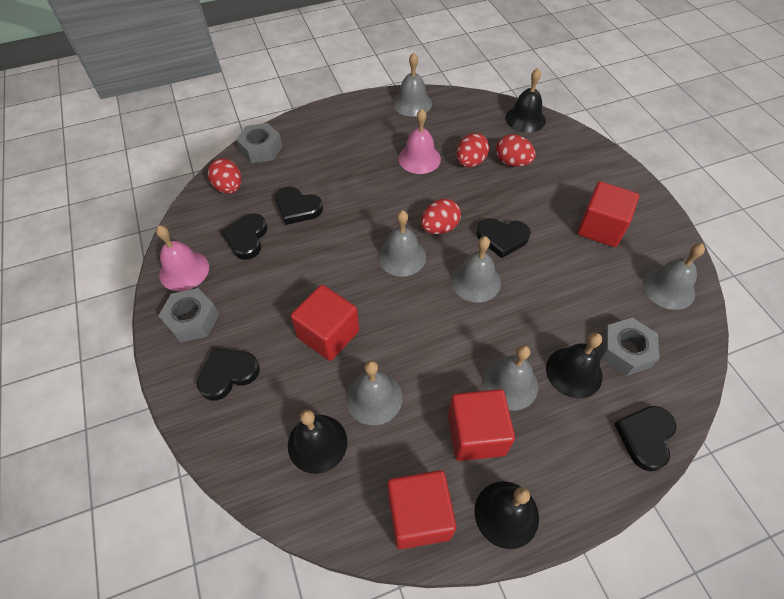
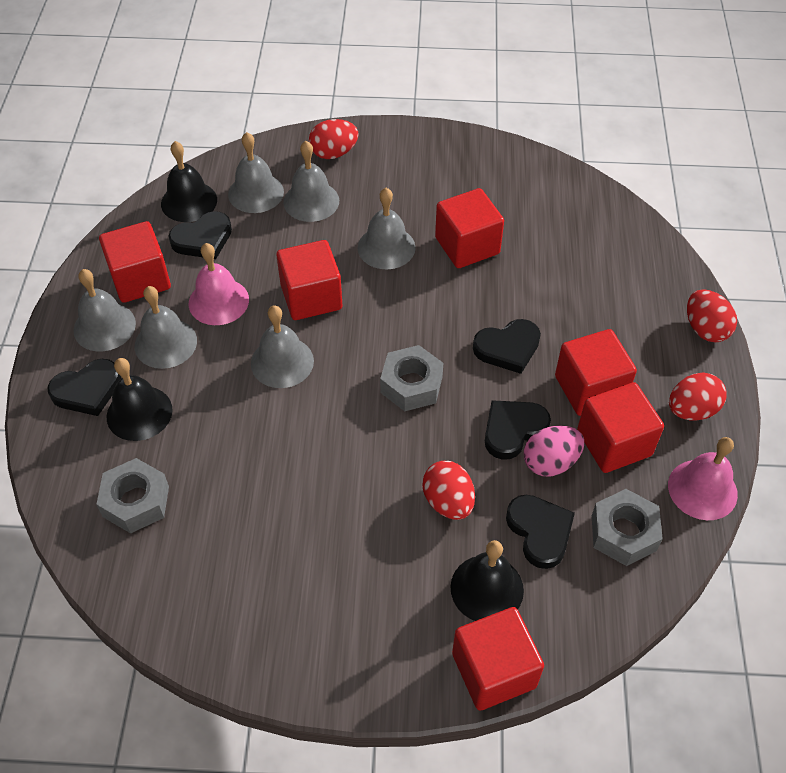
black bell: 4 -> 3
pink egg: 0 -> 1
red cube: 4 -> 6

